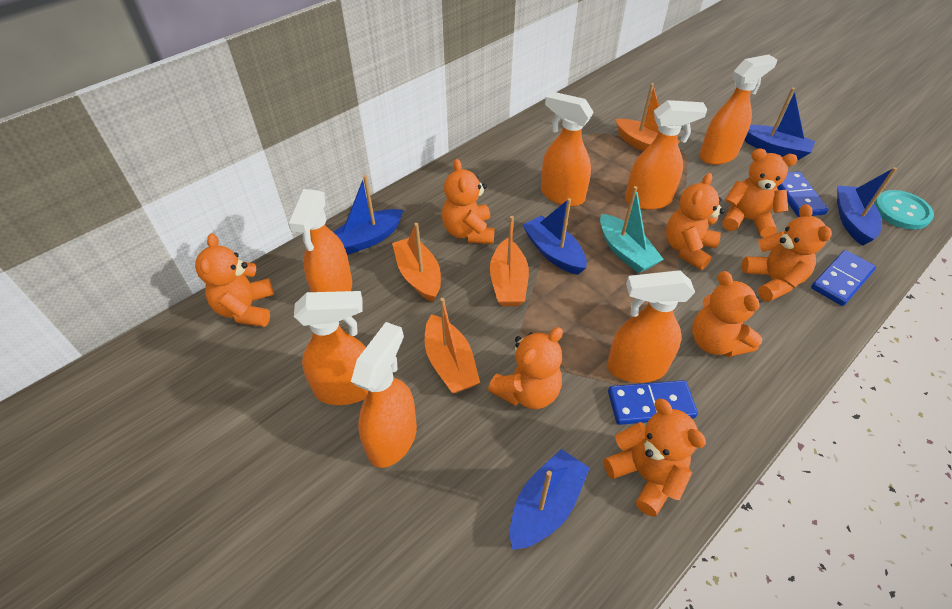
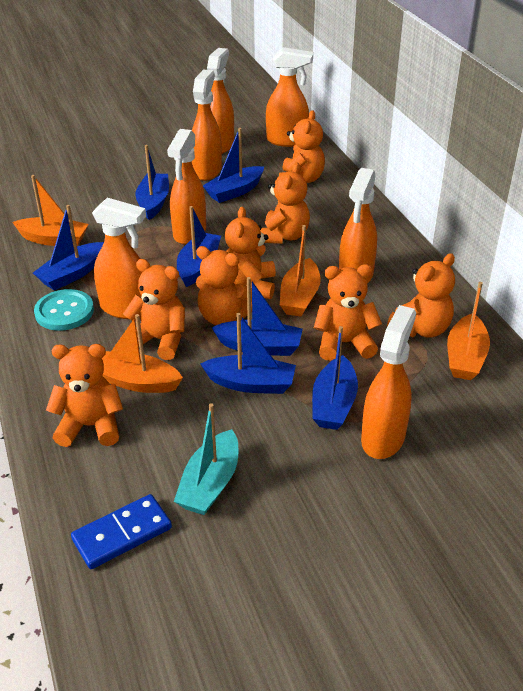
blue boat: 5 -> 7
blue domino: 3 -> 1

